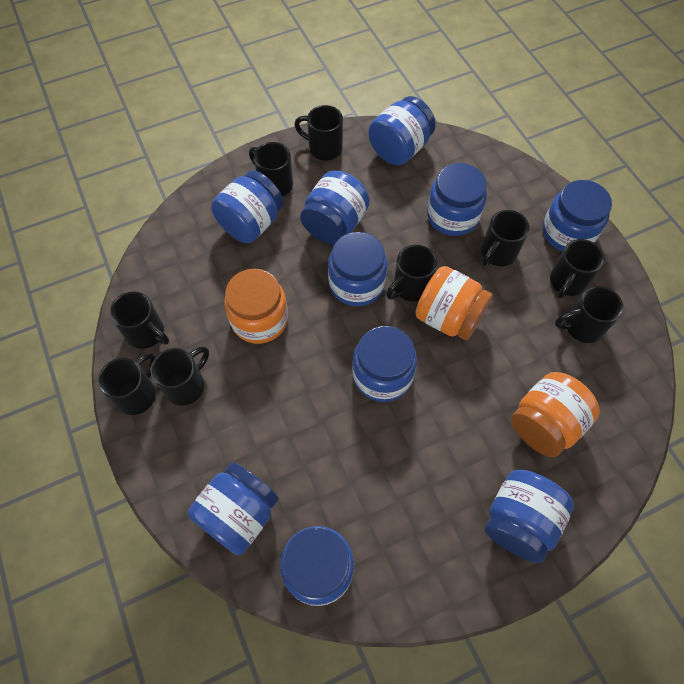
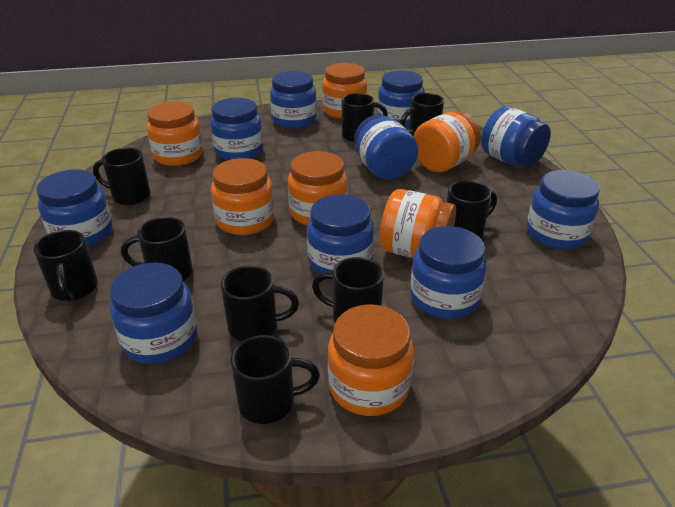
orange jar: 3 -> 7

